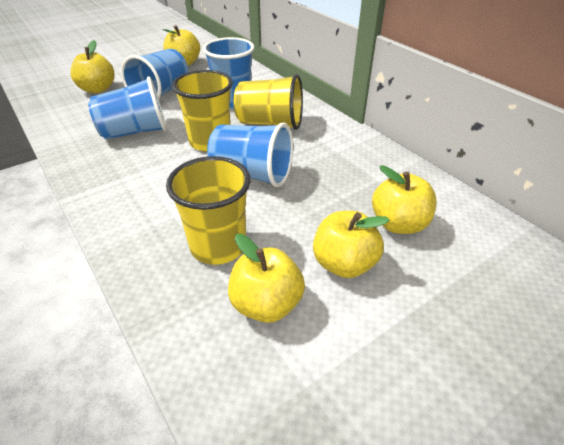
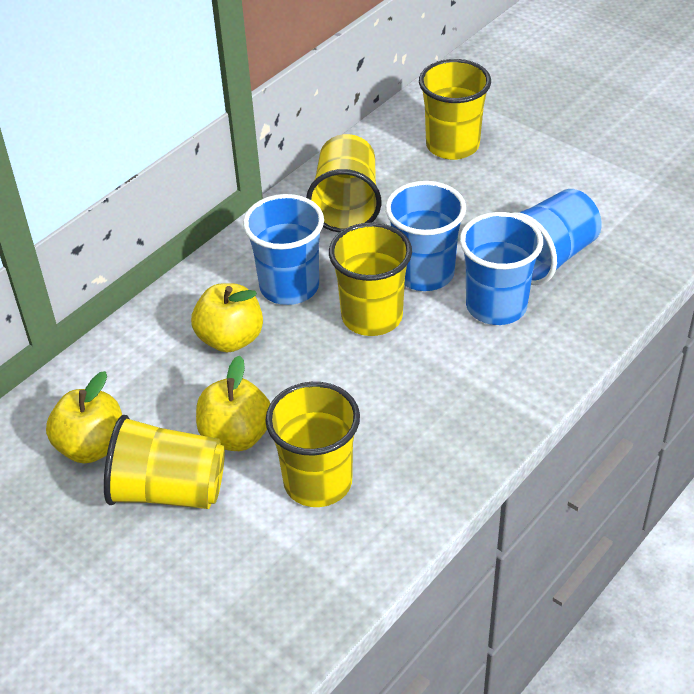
yellow apple: 5 -> 3
yellow cup: 3 -> 5

